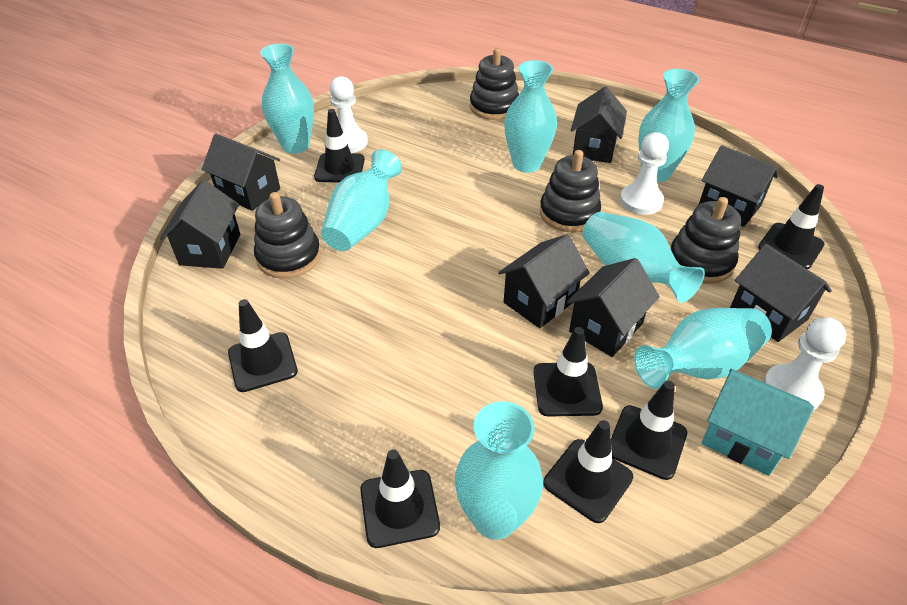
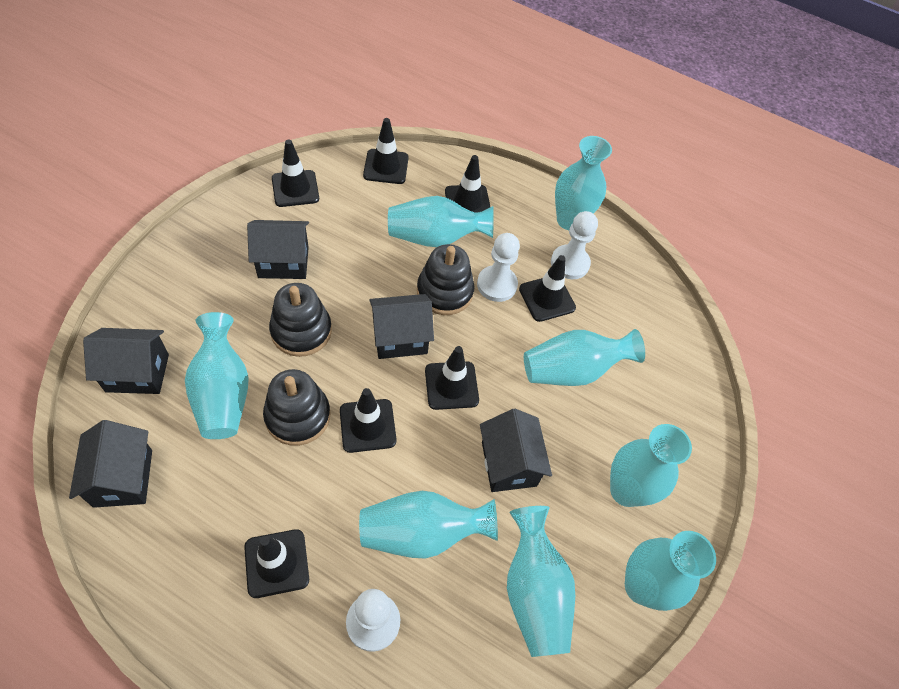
black house: 7 -> 5
black stacking toy: 4 -> 3
turquoise house: 1 -> 0
turquoise vase: 7 -> 8

